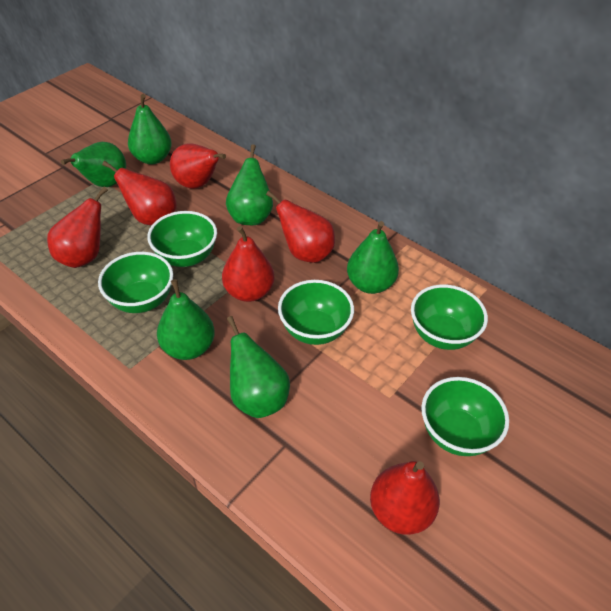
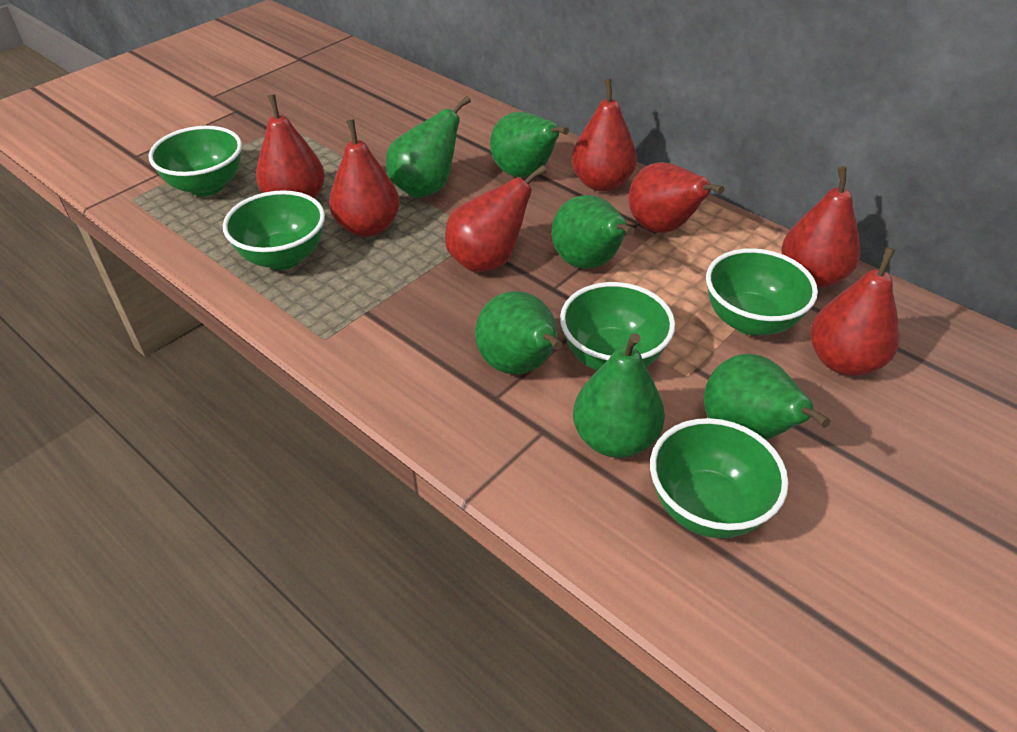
red pear: 6 -> 7

